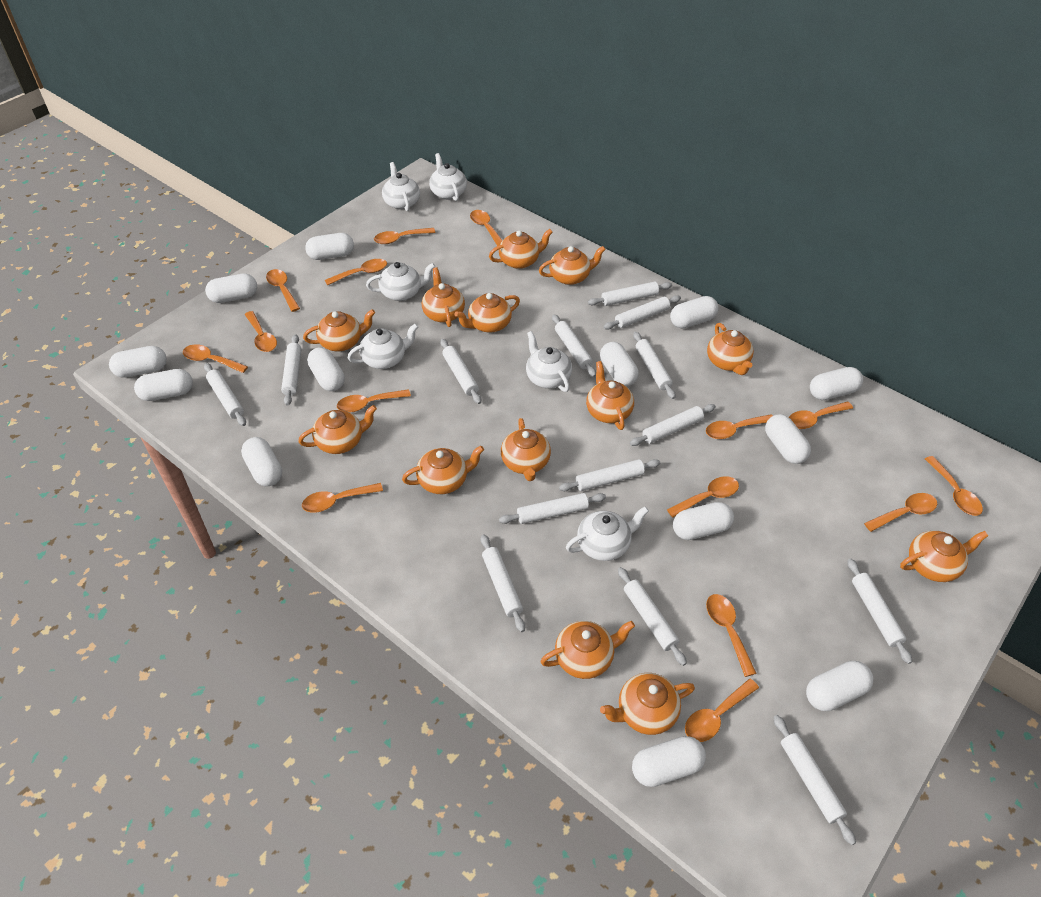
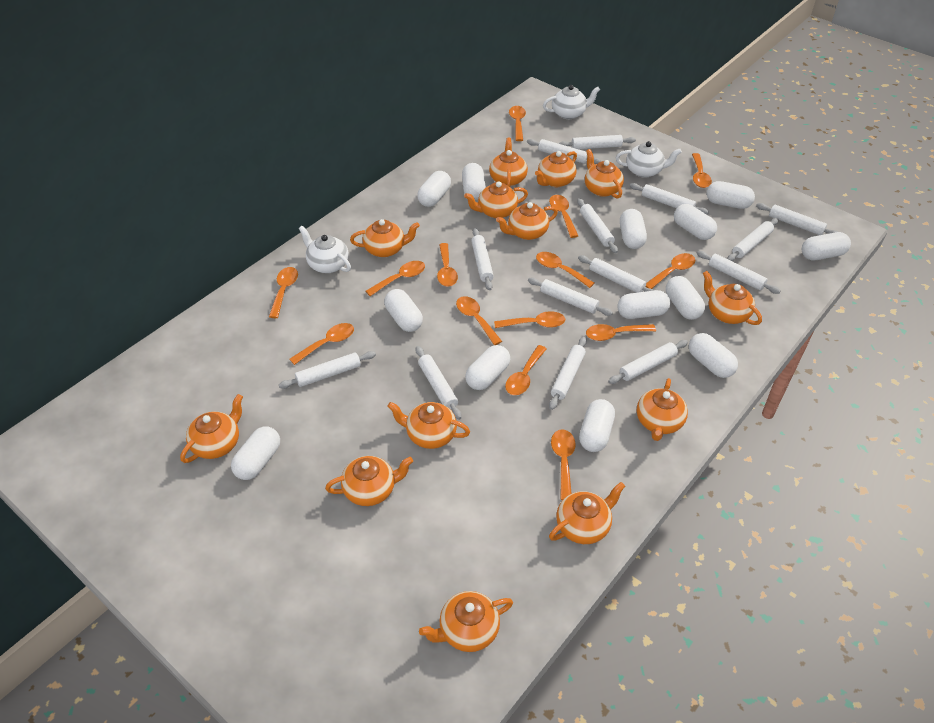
orange spoon: 15 -> 14
white teapot: 6 -> 3

